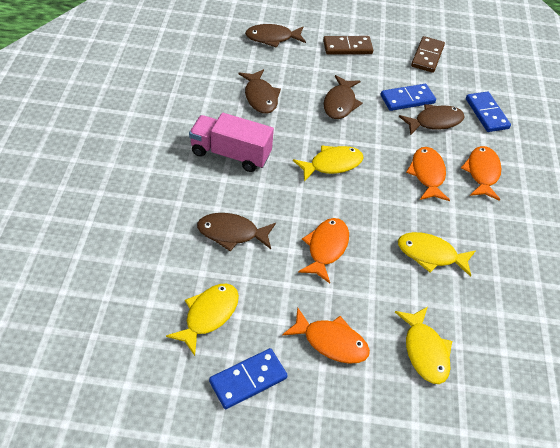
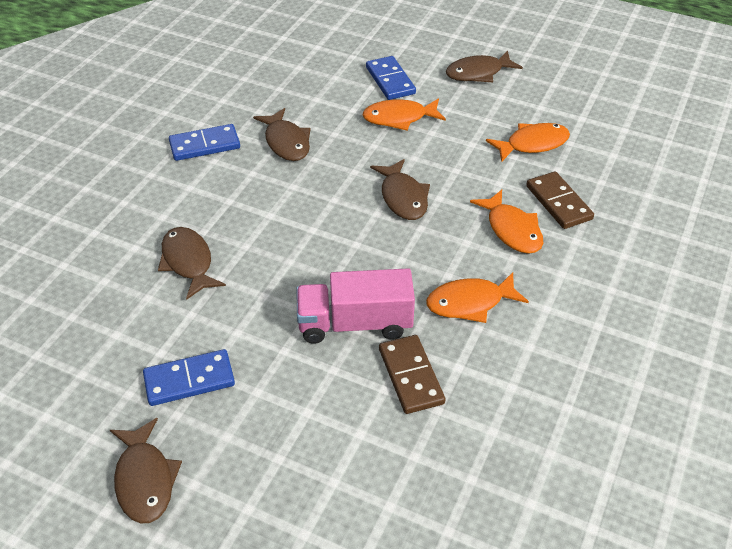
yellow fish: 4 -> 0

